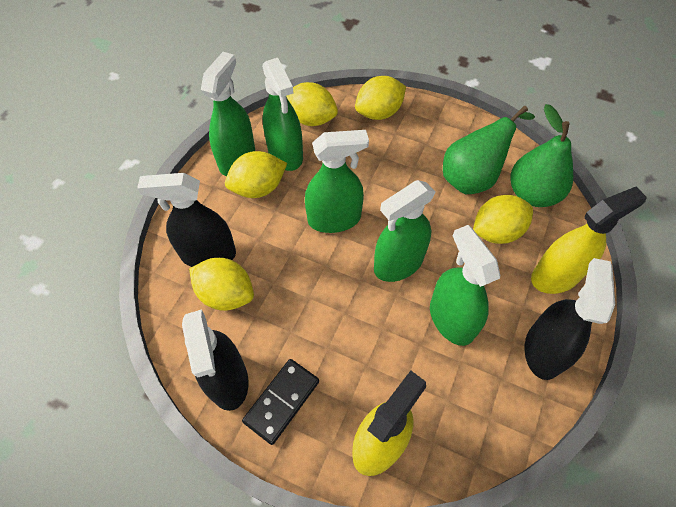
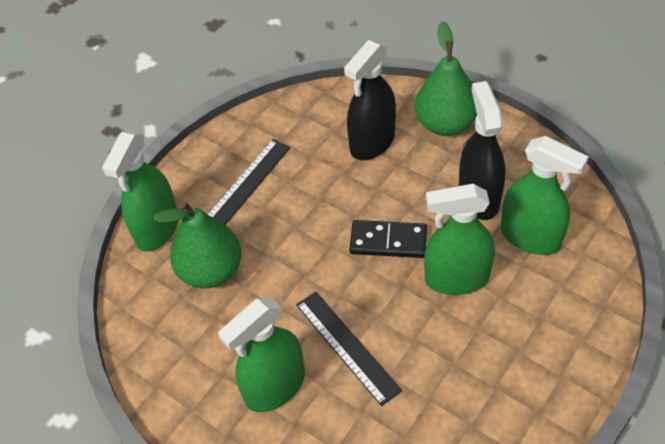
black ruler: 0 -> 2
black spray bottle: 3 -> 2
green spray bottle: 5 -> 4
yellow lemon: 5 -> 0
yellow spray bottle: 2 -> 0

